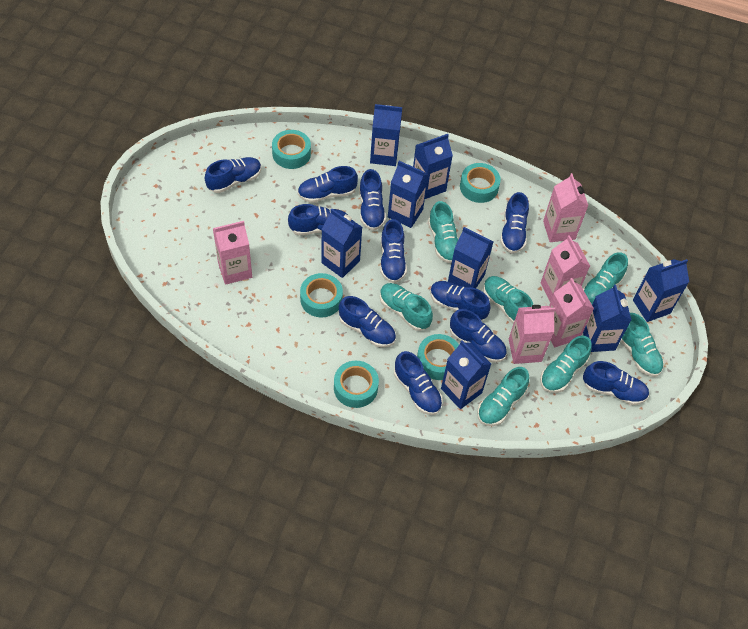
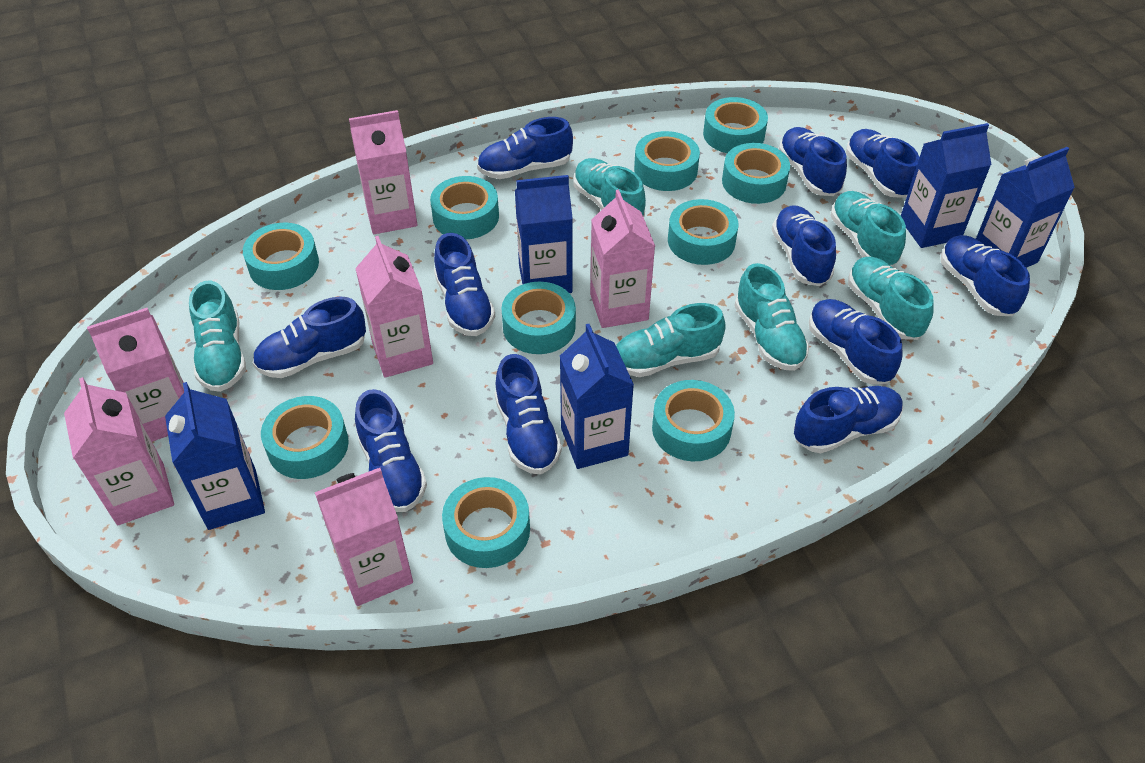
blue carton: 8 -> 5
pink carton: 5 -> 6
turquoise shoe: 7 -> 6
turquoise tape: 5 -> 10

